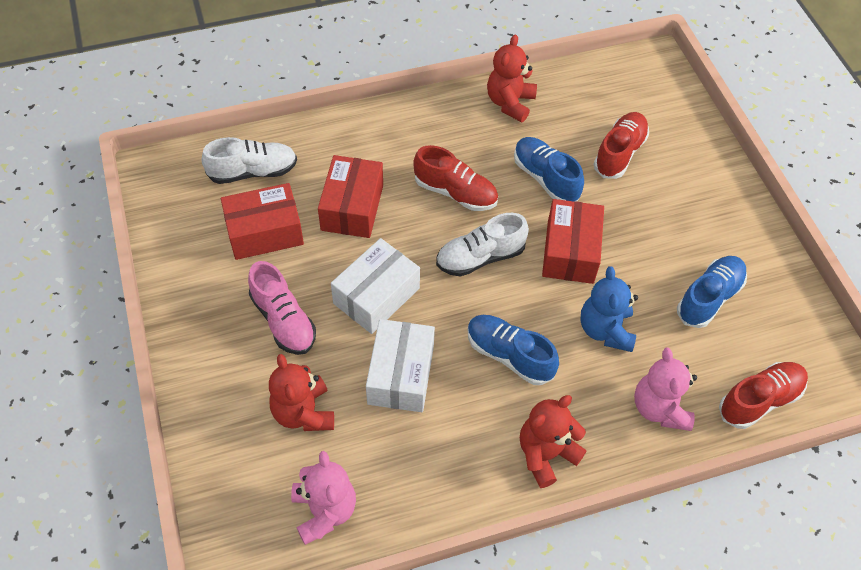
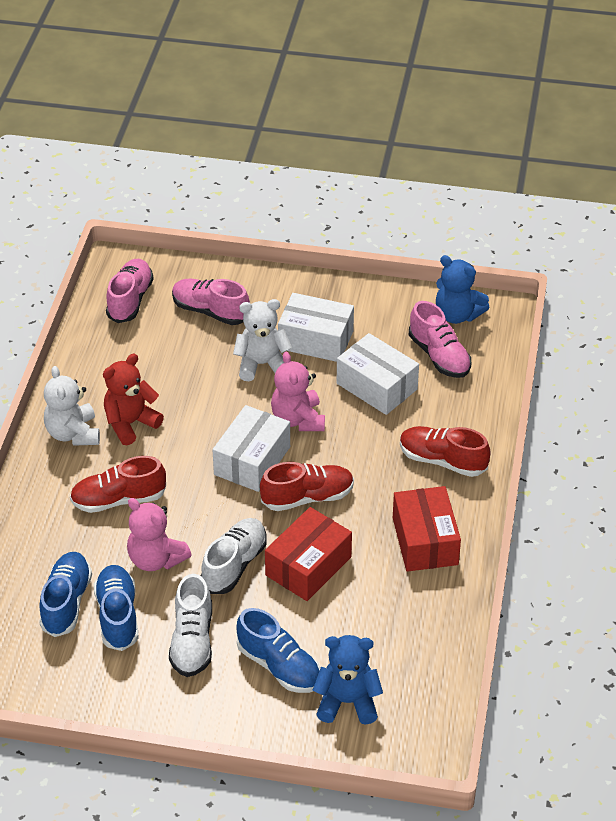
blue teddy bear: 1 -> 2
pink shoe: 1 -> 3
red box: 3 -> 2
red teddy bear: 3 -> 1
white box: 2 -> 3
white teddy bear: 0 -> 2

